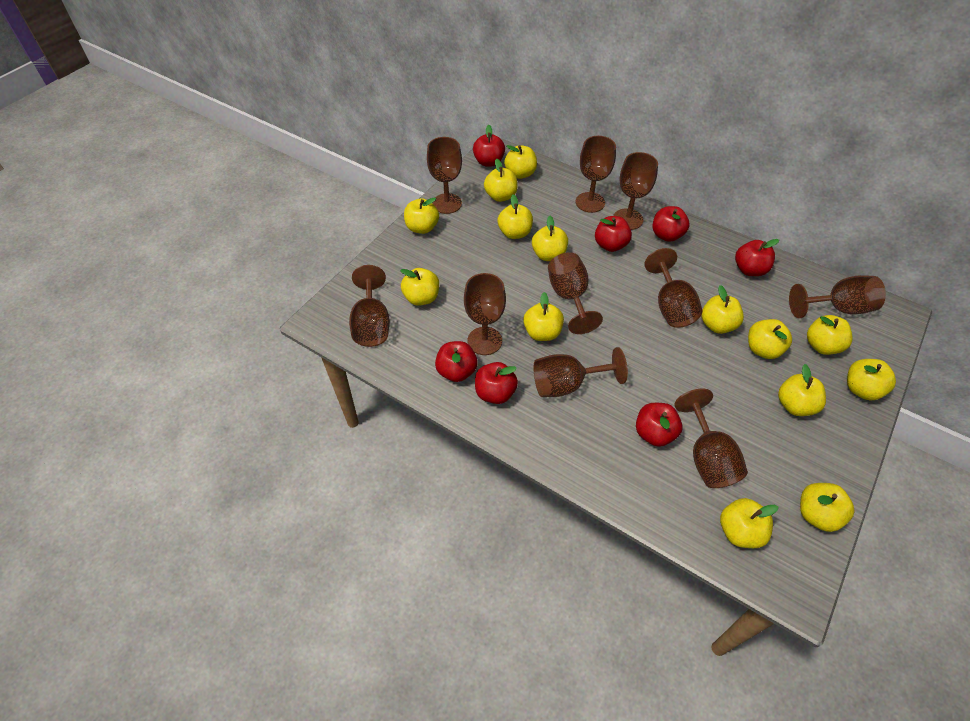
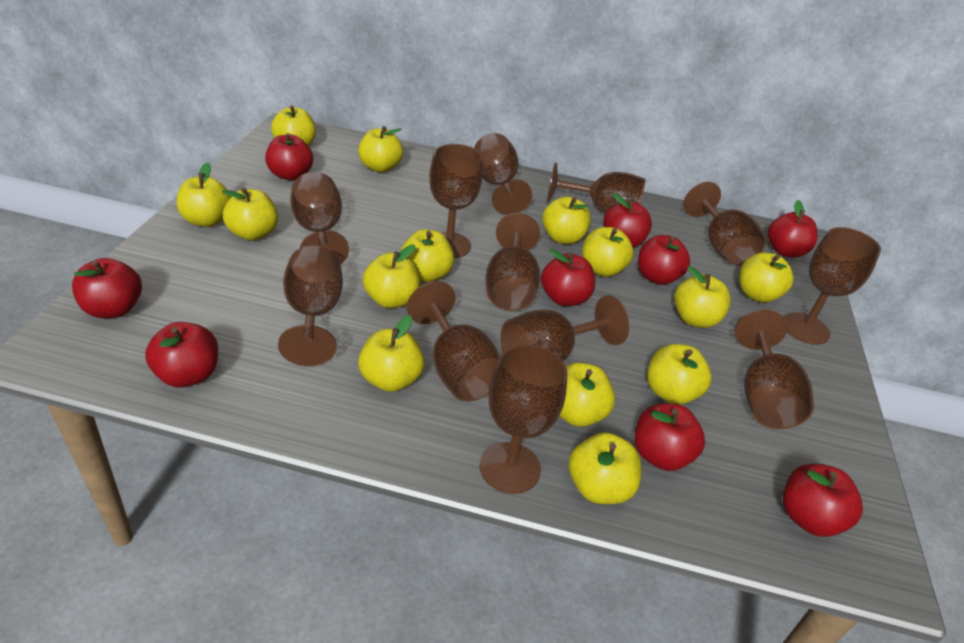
brown goblet: 10 -> 12
red apple: 7 -> 9

